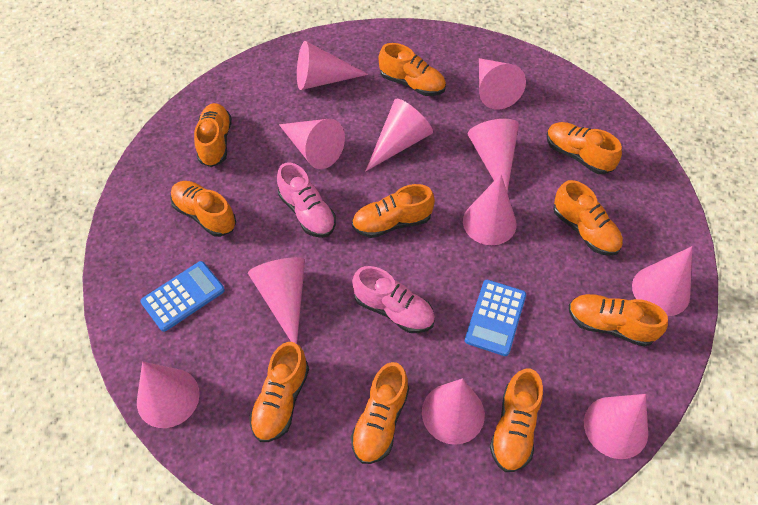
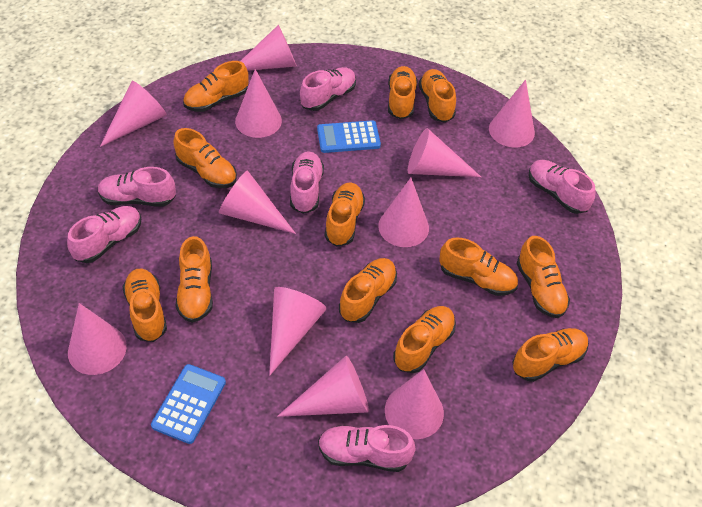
orange shoe: 10 -> 12
pink shoe: 2 -> 6

